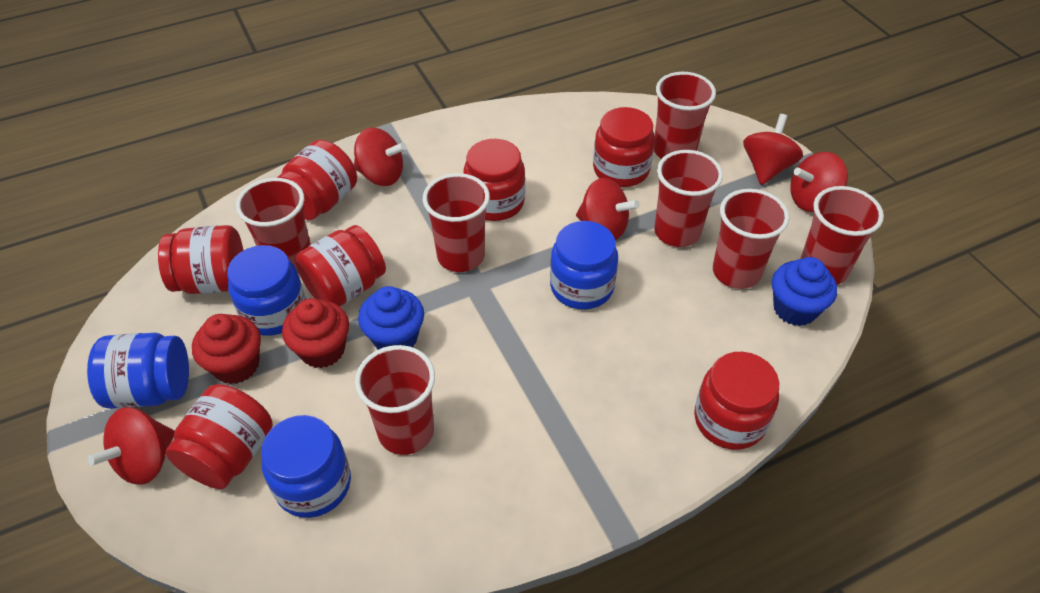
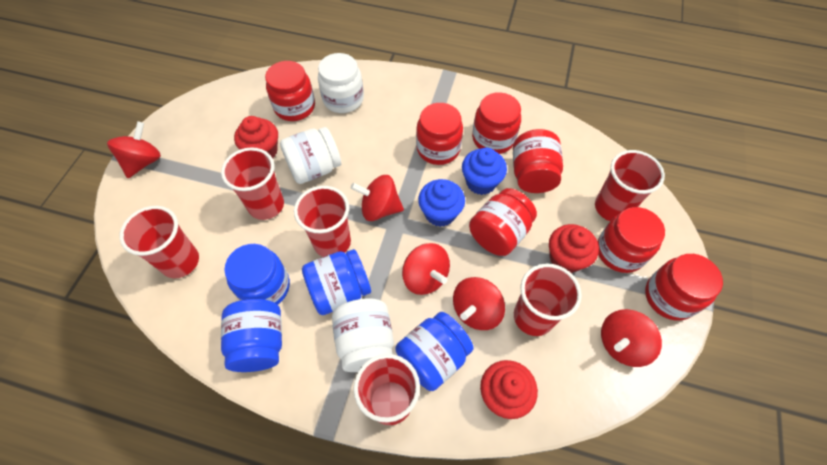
red cup: 7 -> 6
red cupcake: 2 -> 3
white jar: 0 -> 3

